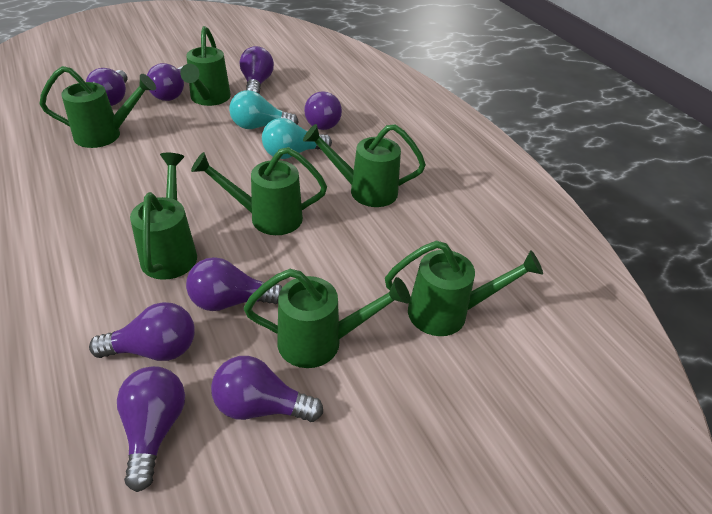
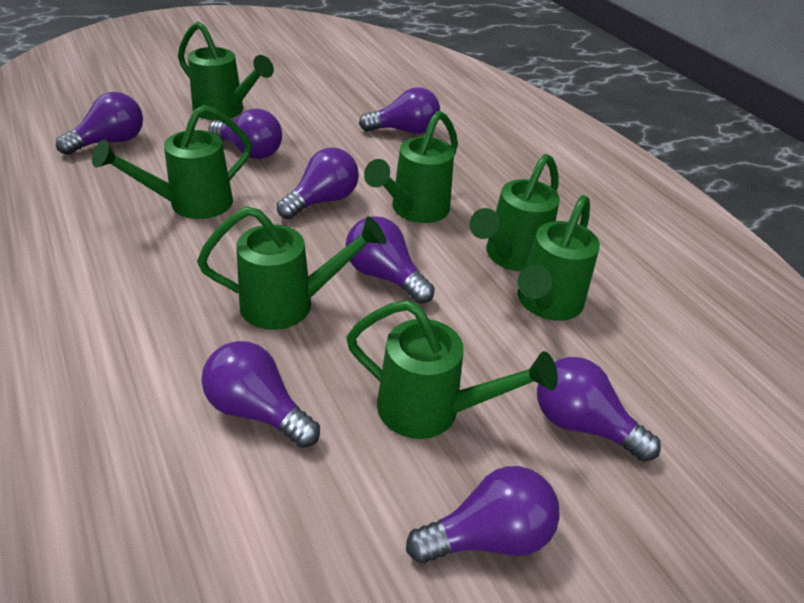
turquoise light bulb: 2 -> 0

